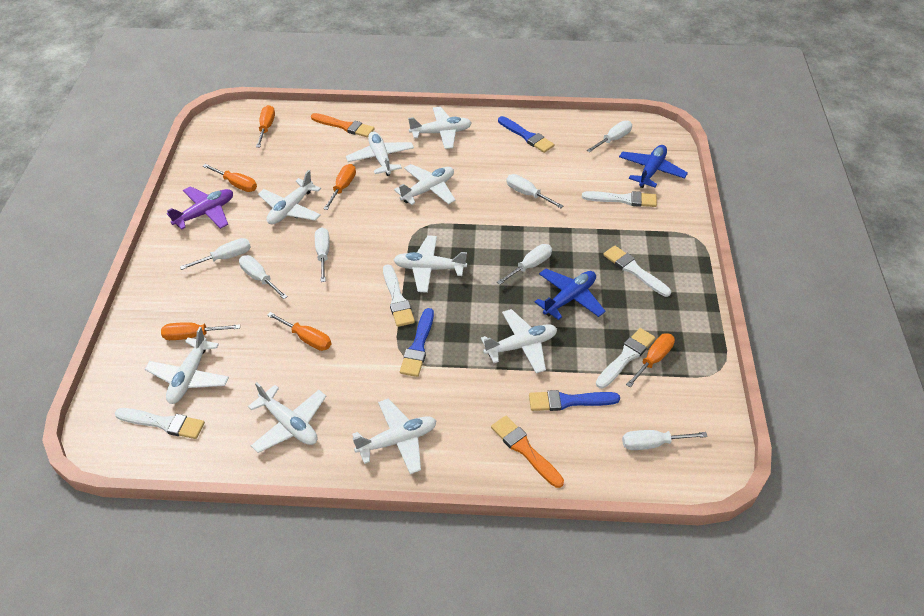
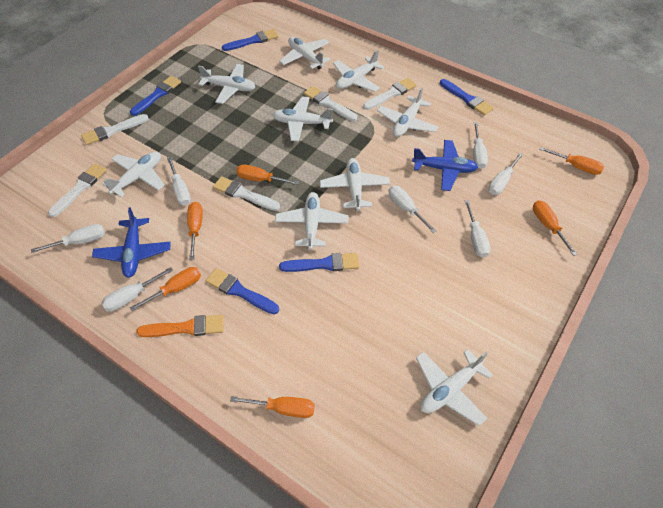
blue brush: 3 -> 5
orange brush: 2 -> 1
purple plane: 1 -> 0

